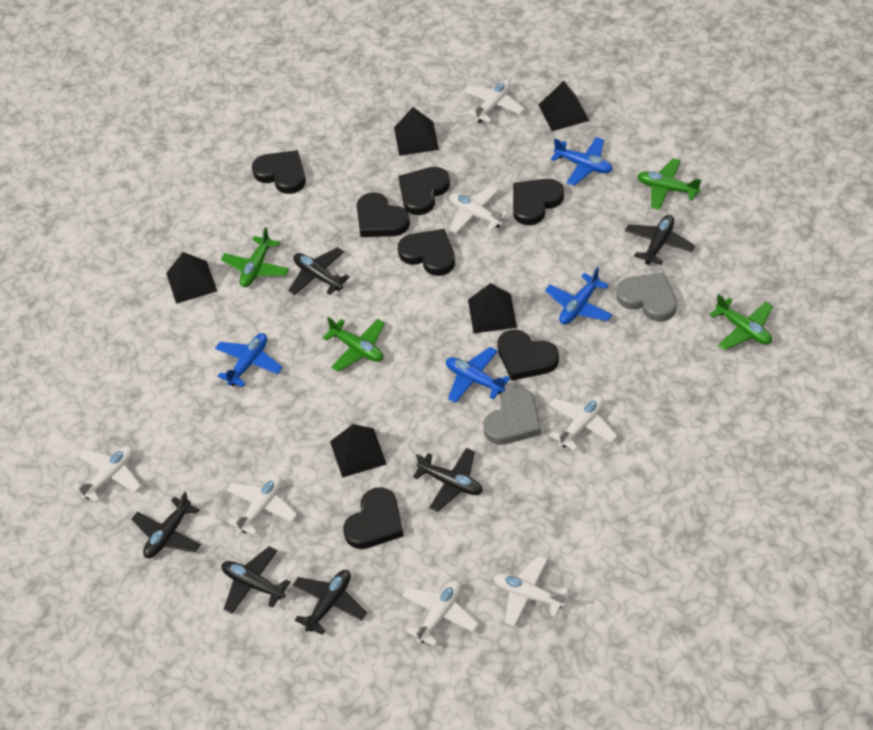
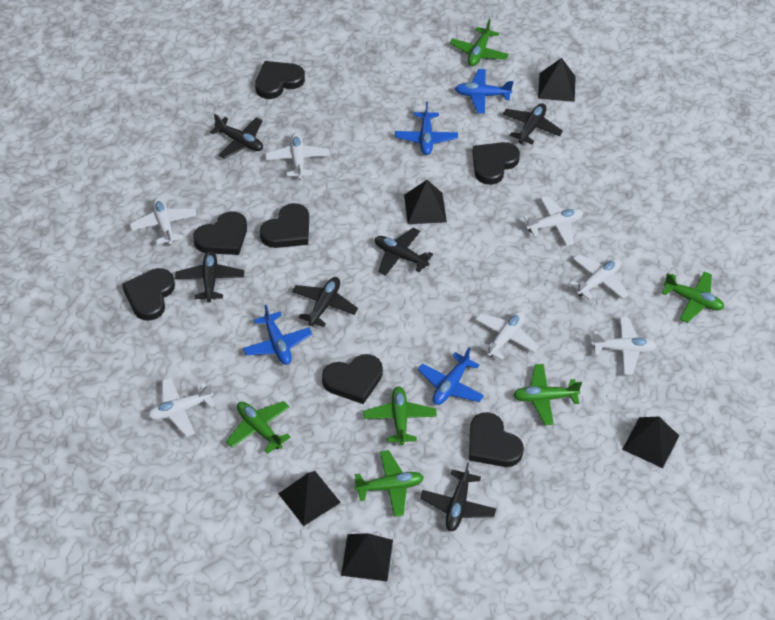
green plane: 4 -> 6
grey heart: 2 -> 0

